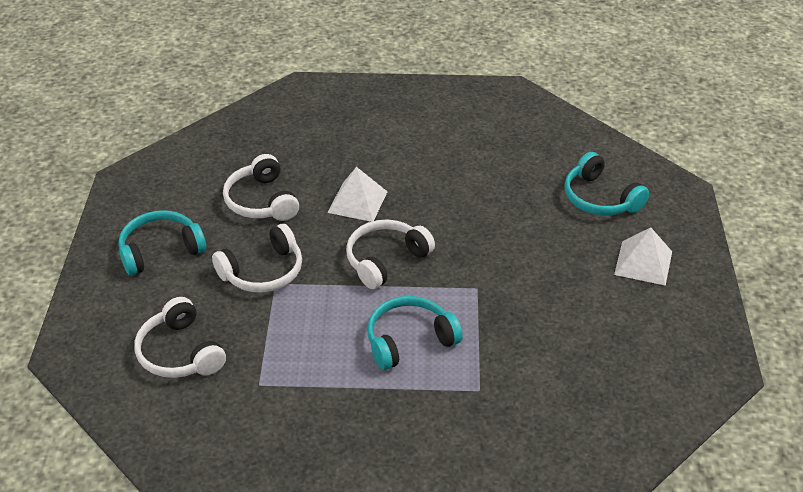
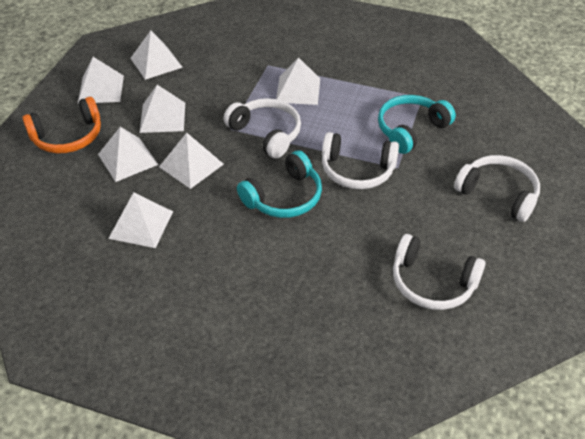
orange headphones: 0 -> 1
turquoise headphones: 3 -> 2
white pyramid: 2 -> 7

